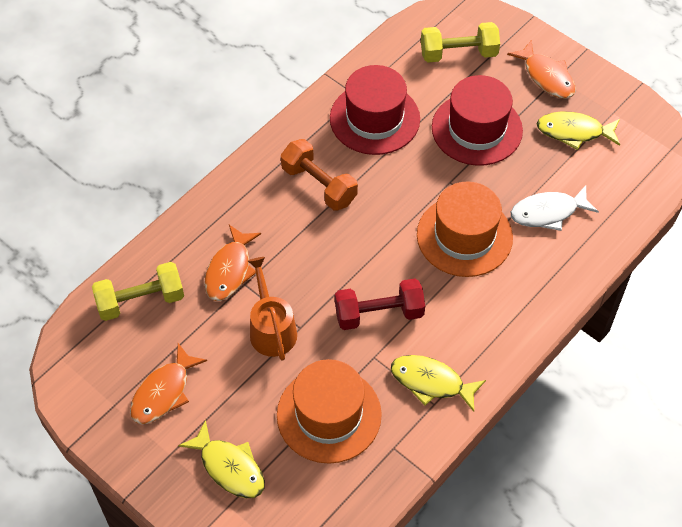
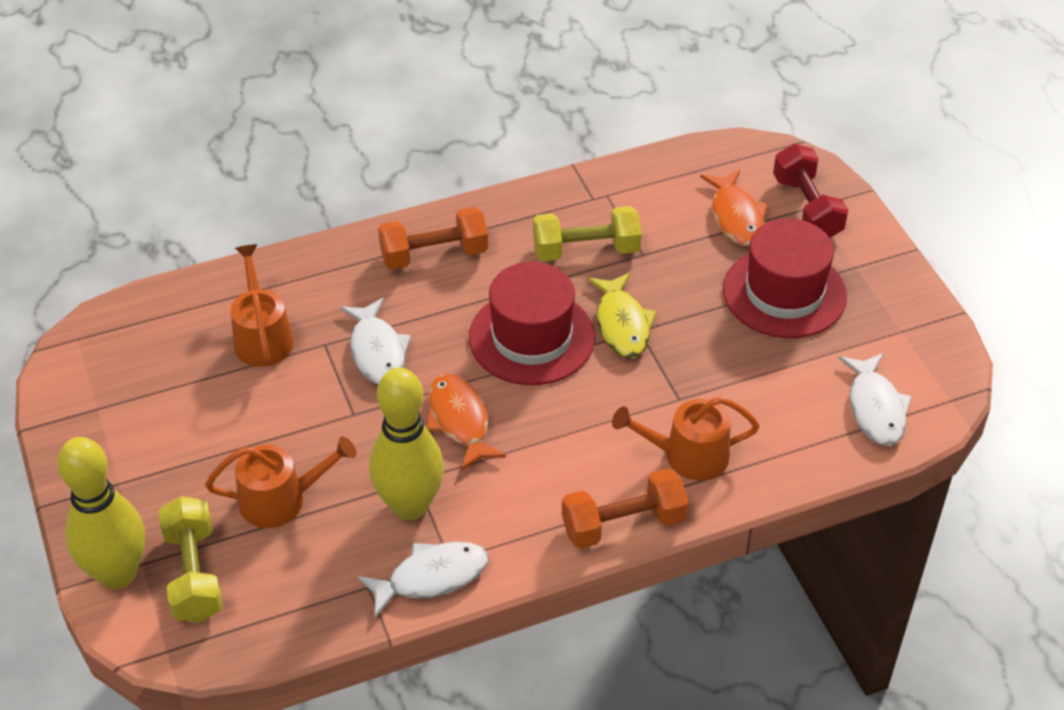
orange dumbbell: 1 -> 2
orange fish: 3 -> 2
orange hat: 2 -> 0
orange watering can: 1 -> 3
white fish: 1 -> 3
yellow bowling pin: 0 -> 2
yellow fish: 3 -> 1

